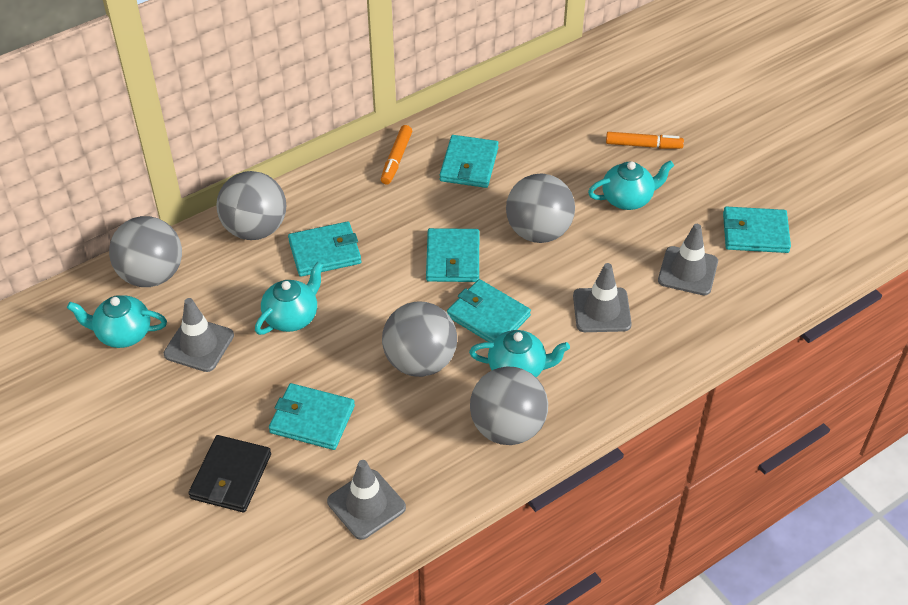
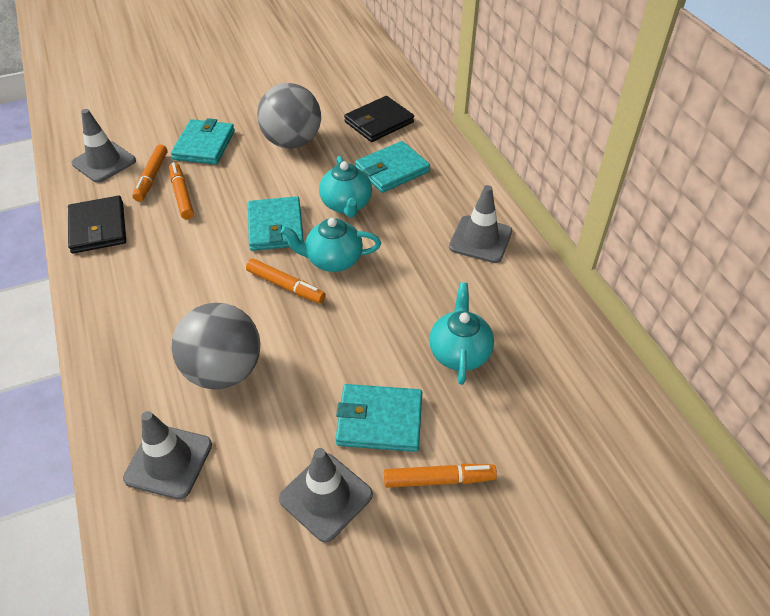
black wallet: 1 -> 2
grey ball: 5 -> 2
orange marker: 2 -> 4
turquoise teapot: 4 -> 3
turquoise wallet: 6 -> 4

